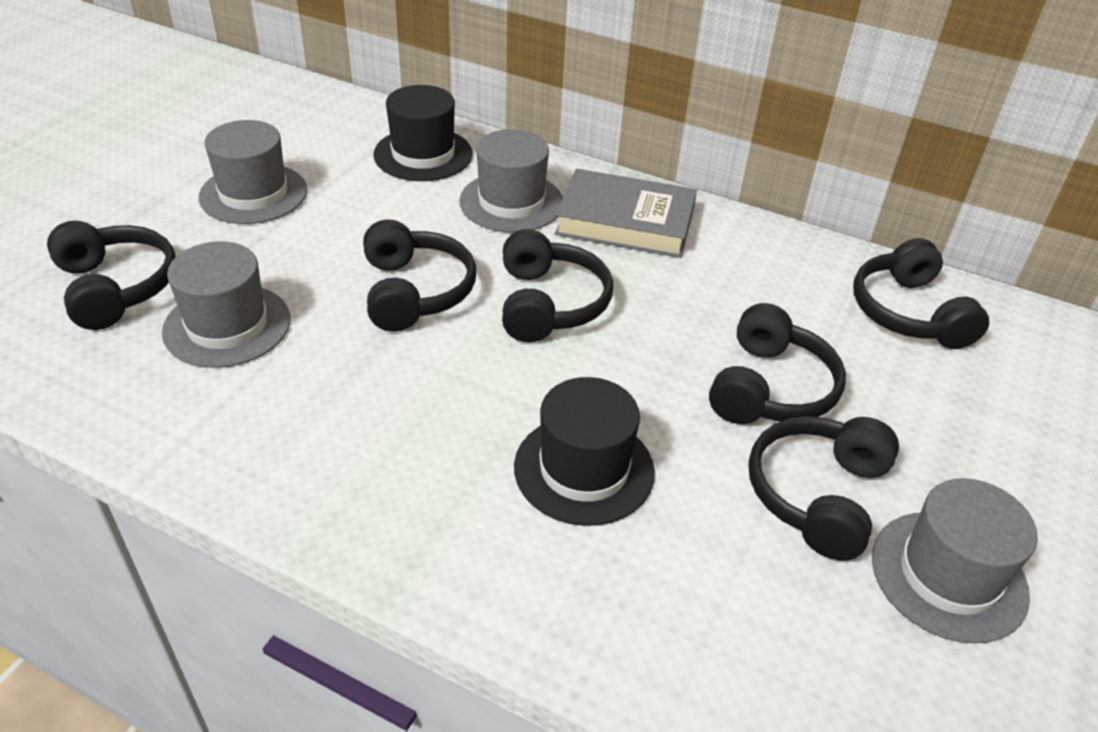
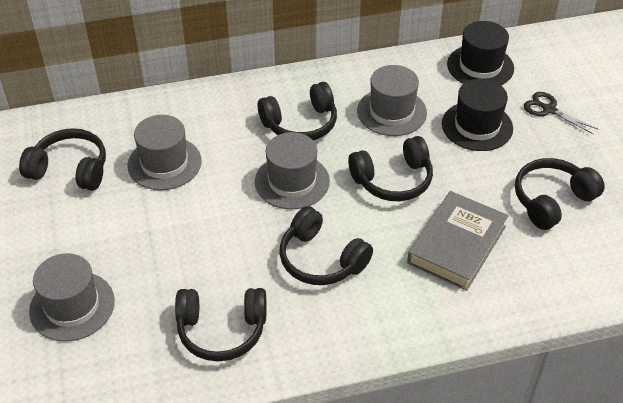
black scissors: 0 -> 1

